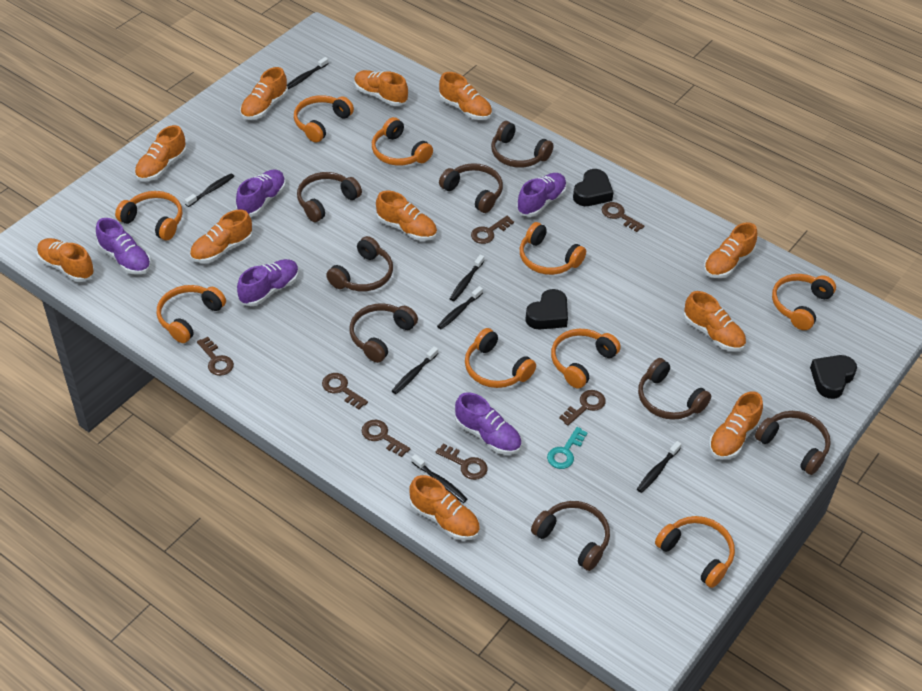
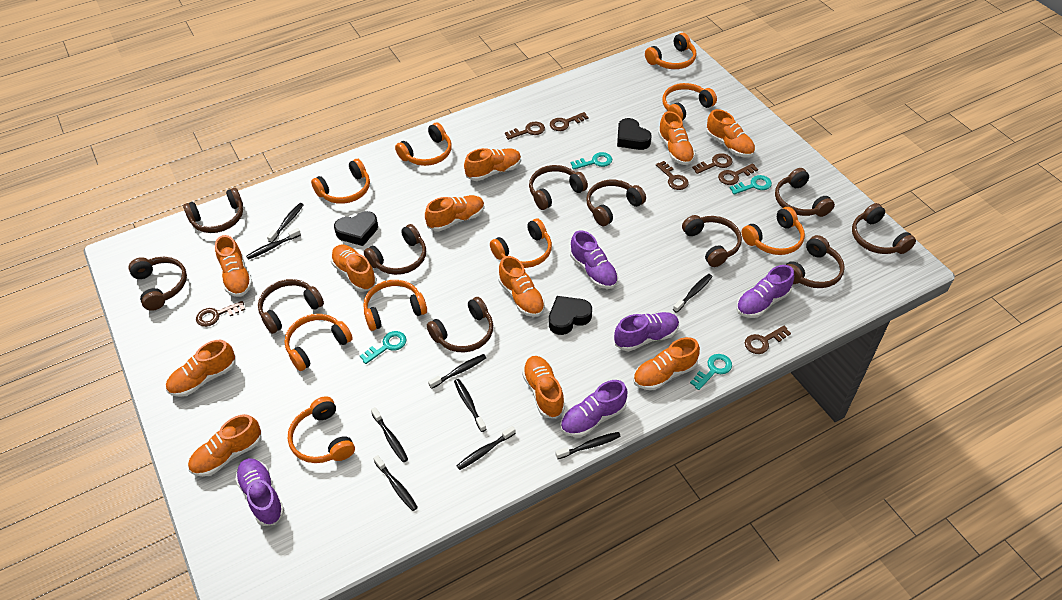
black toothbrush: 7 -> 9
brown headphones: 8 -> 11
turquoise key: 1 -> 4

